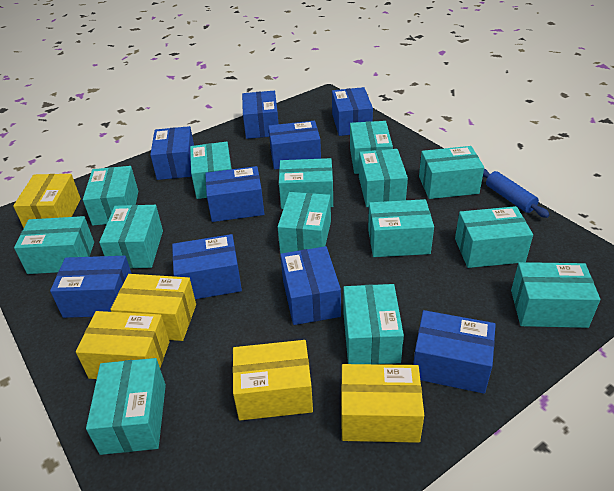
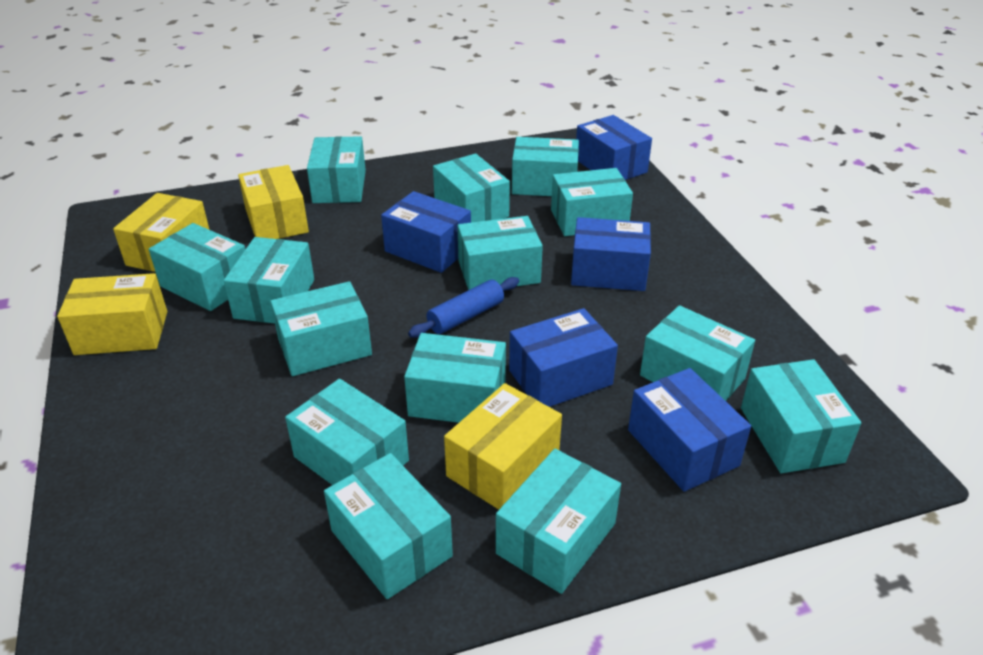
blue box: 9 -> 5
yellow box: 5 -> 4

